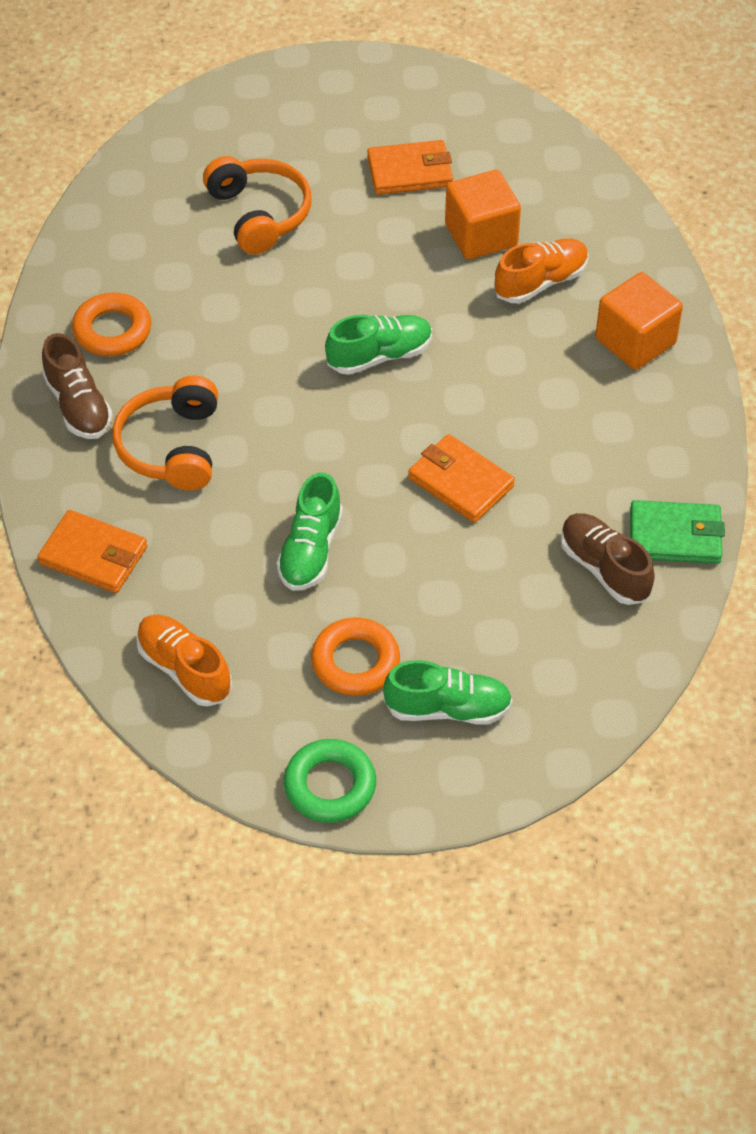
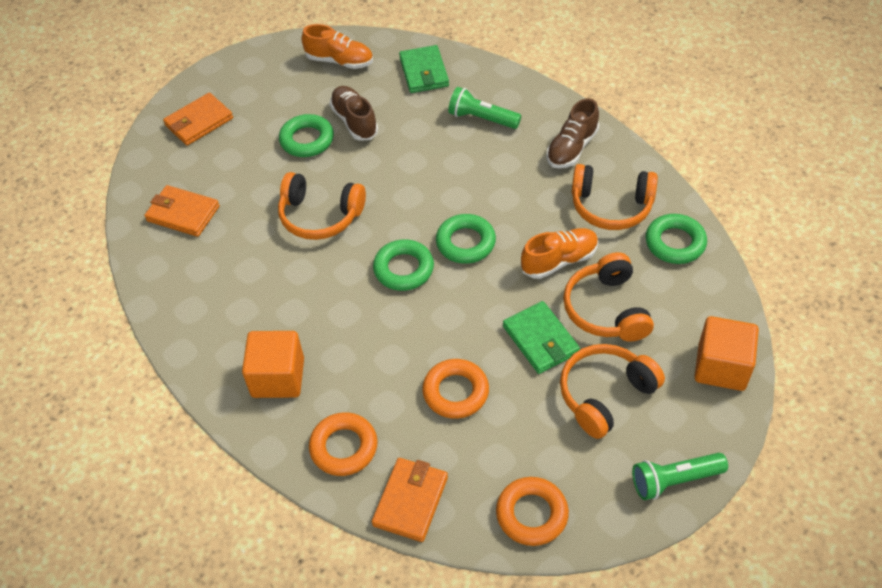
green flashlight: 0 -> 2
green ring: 1 -> 4
green shoe: 3 -> 0
green wallet: 1 -> 2
orange headphones: 2 -> 4
orange ring: 2 -> 3

